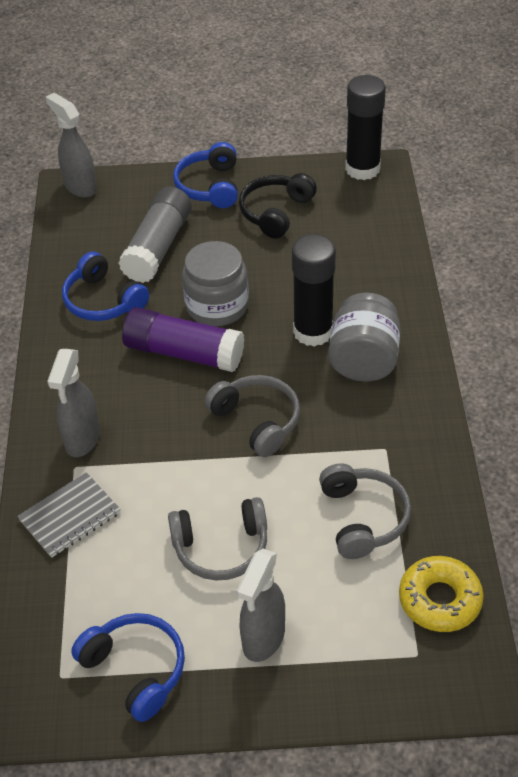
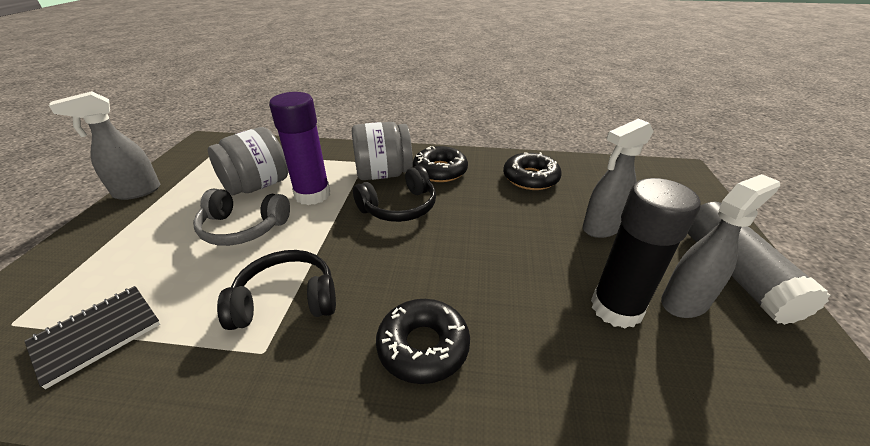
black donut: 0 -> 3
black glue stick: 2 -> 1
black headphones: 1 -> 2
black notebook: 0 -> 1
blue headphones: 3 -> 0
grey headphones: 3 -> 1
grey notebook: 1 -> 0
yellow donut: 1 -> 0

